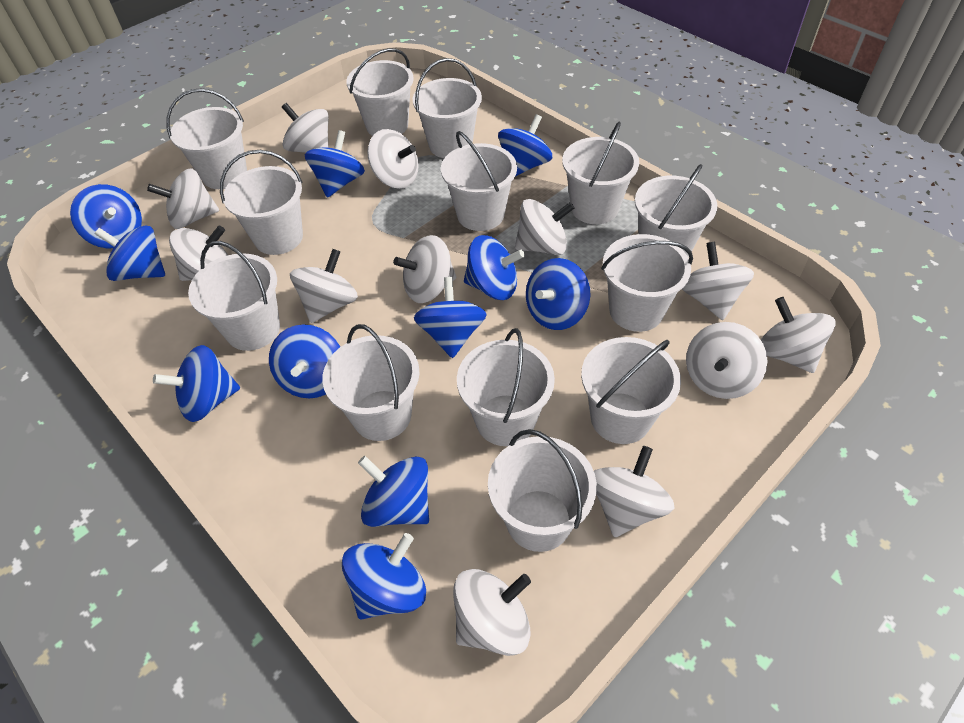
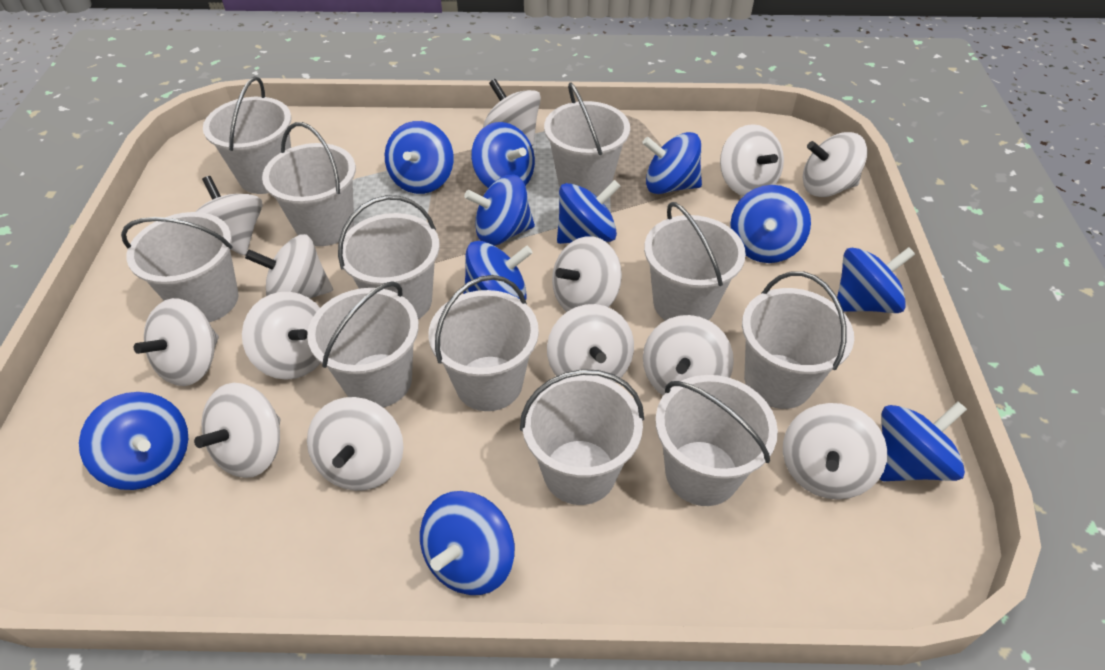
white bucket: 13 -> 11
white spinning top: 12 -> 13

